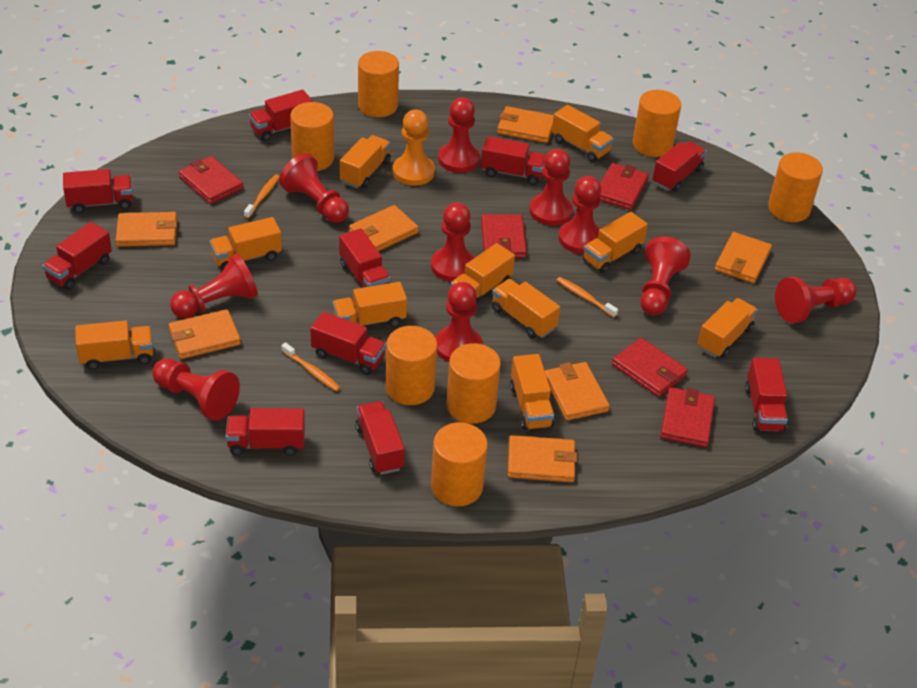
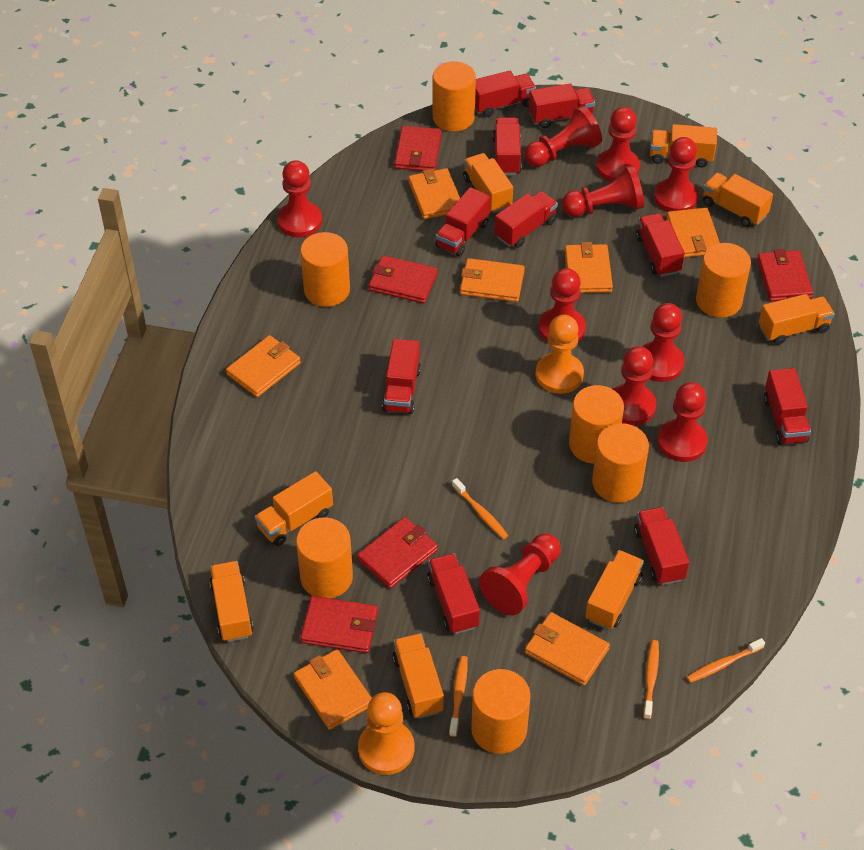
orange pawn: 1 -> 2
orange toothbrush: 3 -> 4
orange truck: 10 -> 8

